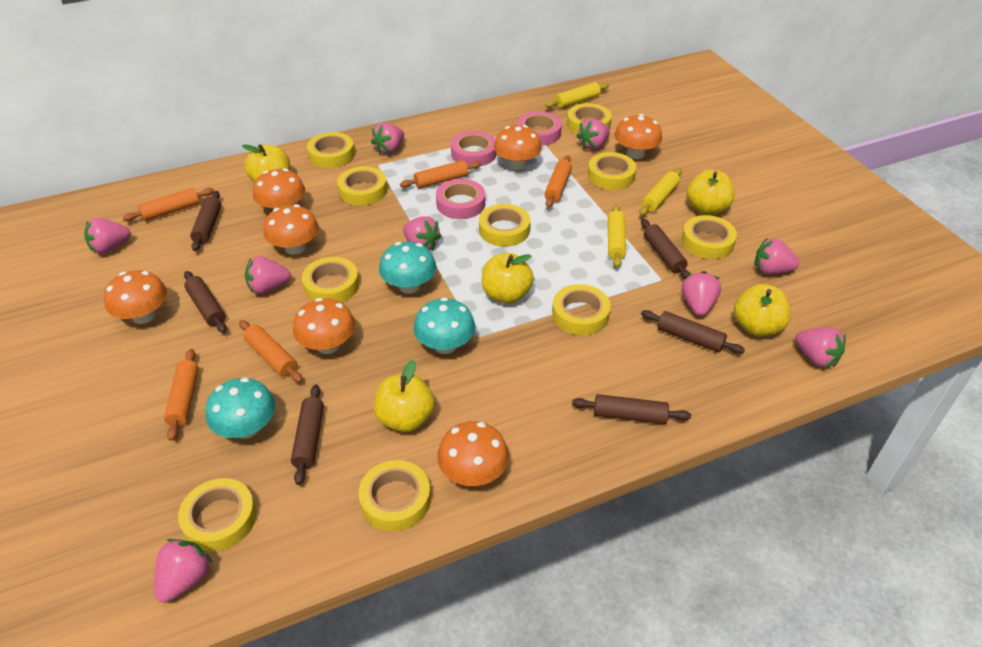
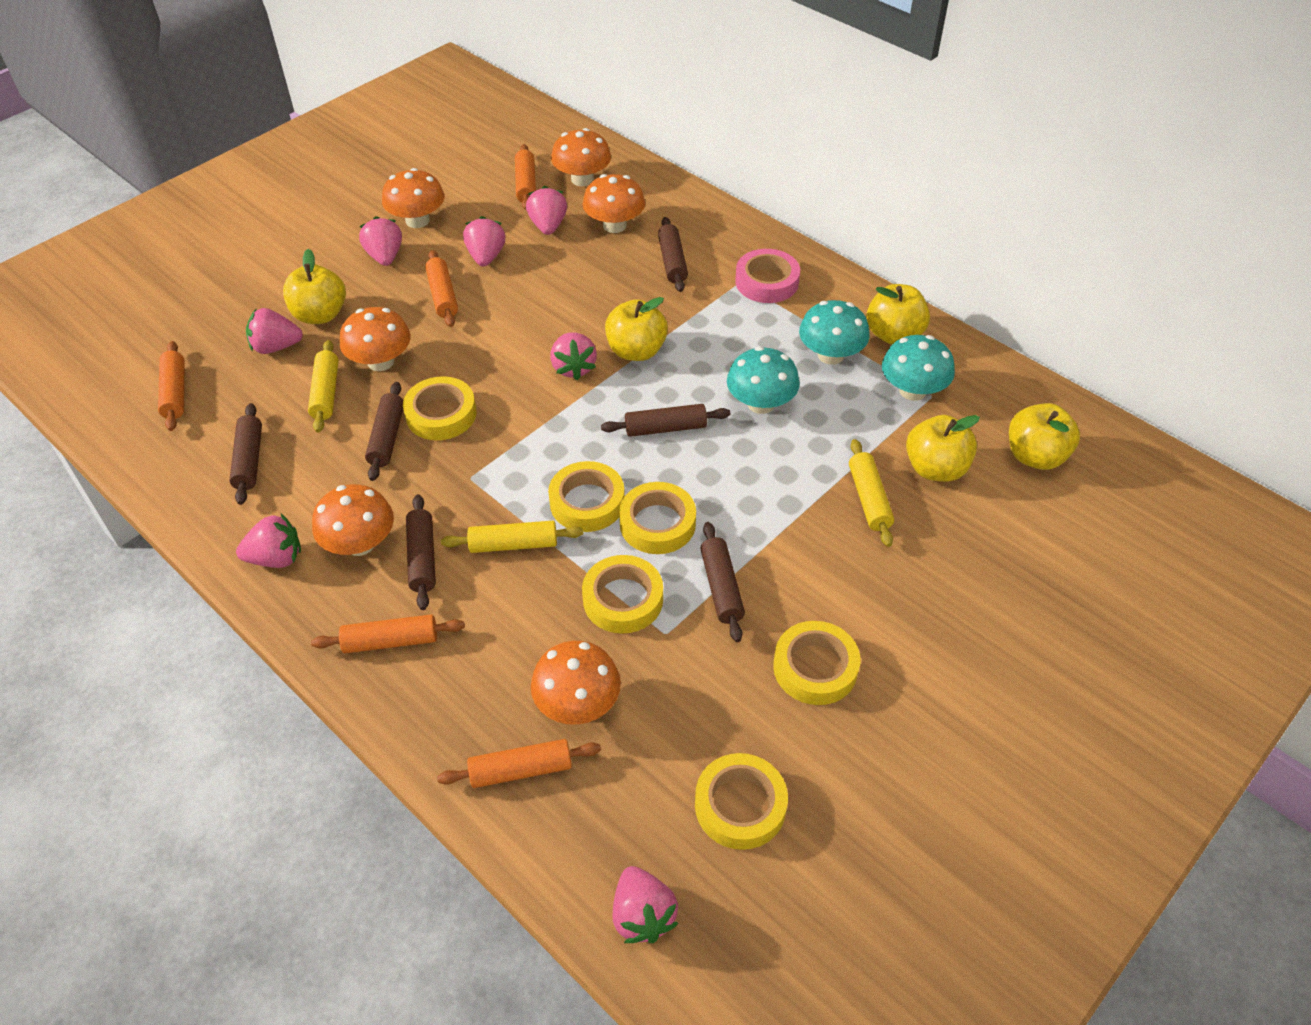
orange mushroom: 7 -> 6
pink strawberry: 9 -> 7
pink tape: 3 -> 1
yellow tape: 10 -> 6

